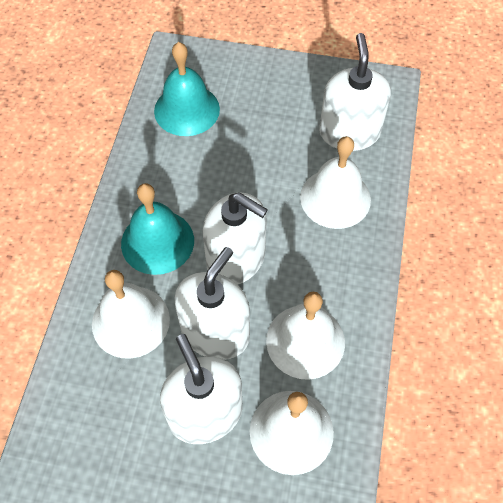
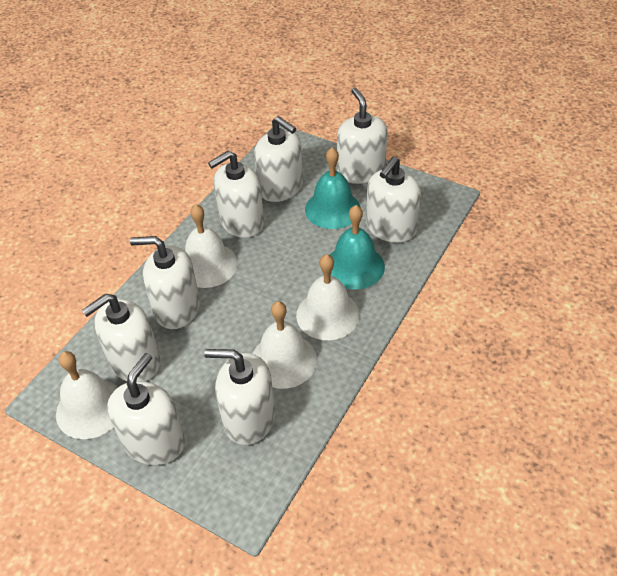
white soap dispenser: 4 -> 8

